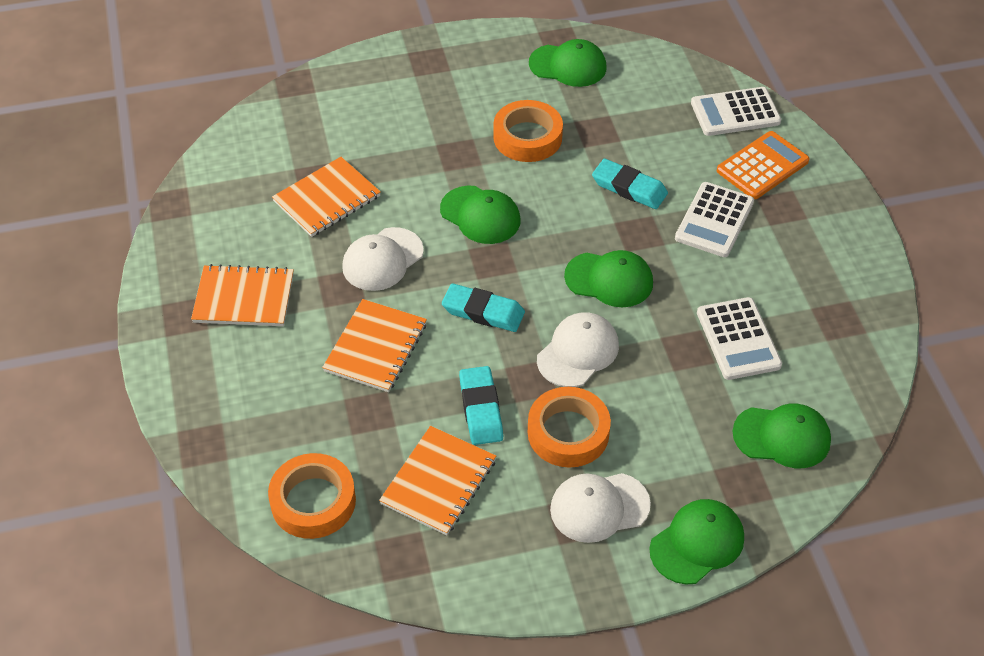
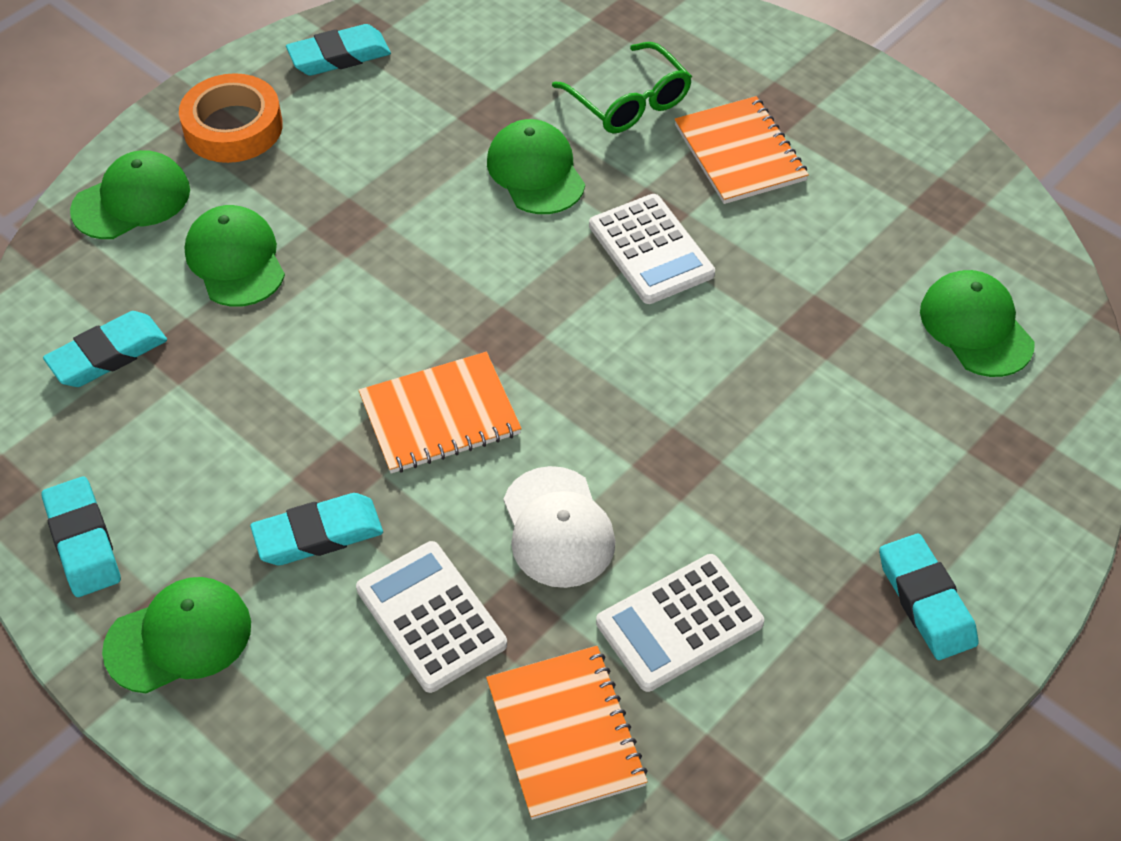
green glasses: 0 -> 1
orange calculator: 1 -> 0
orange notebook: 4 -> 3
orange tape: 3 -> 1
turquoise eraser: 3 -> 5
white cap: 3 -> 1

